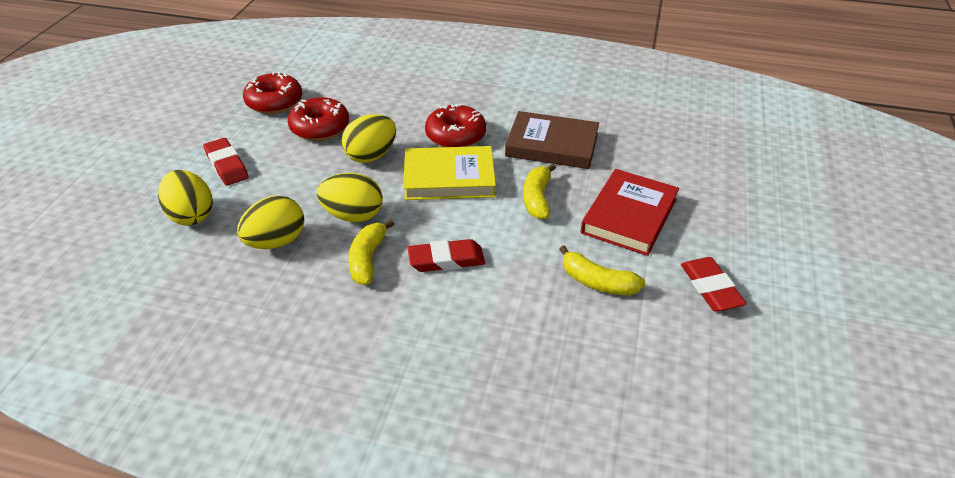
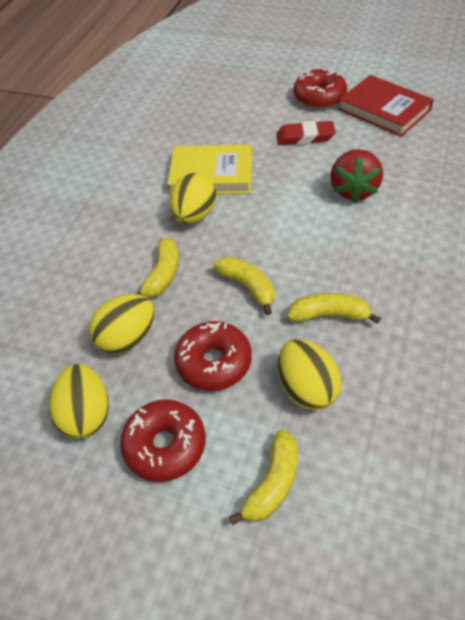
brown book: 1 -> 0
red eraser: 3 -> 1
red strawberry: 0 -> 1
yellow banana: 3 -> 4

